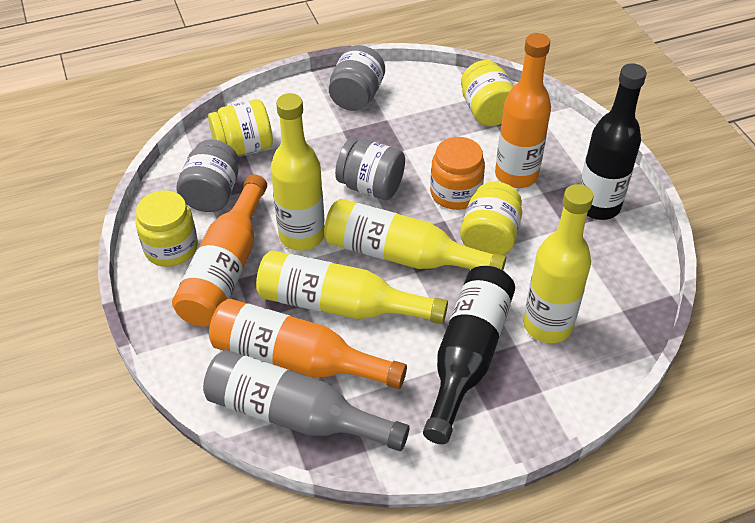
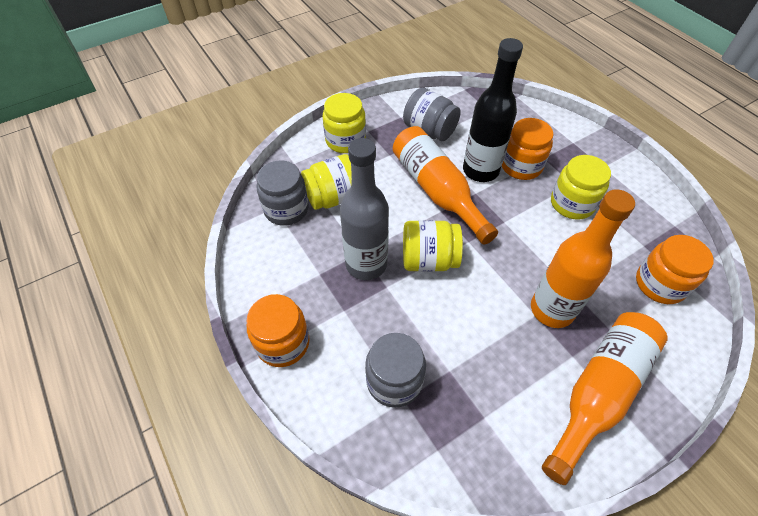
black bottle: 2 -> 1
orange jar: 1 -> 3
yellow bottle: 4 -> 0

